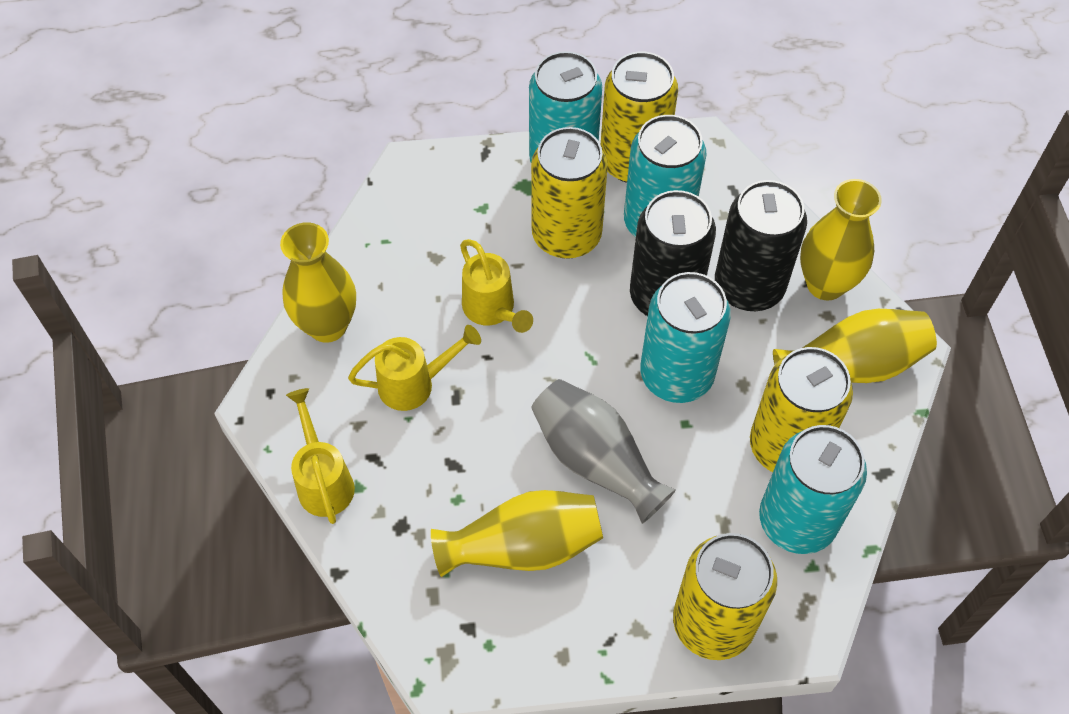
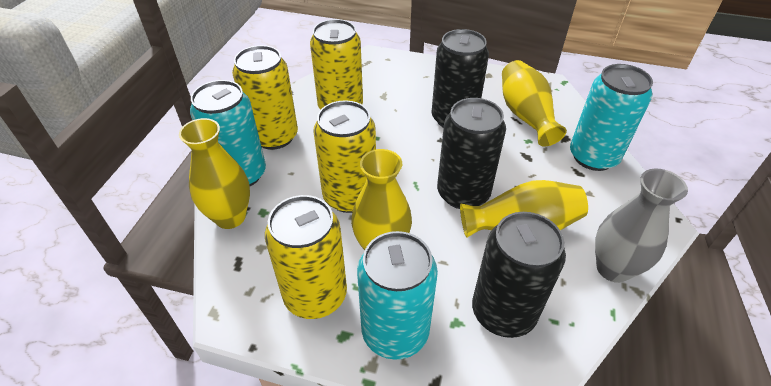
black can: 2 -> 3
turquoise can: 4 -> 3
yellow watering can: 3 -> 0

